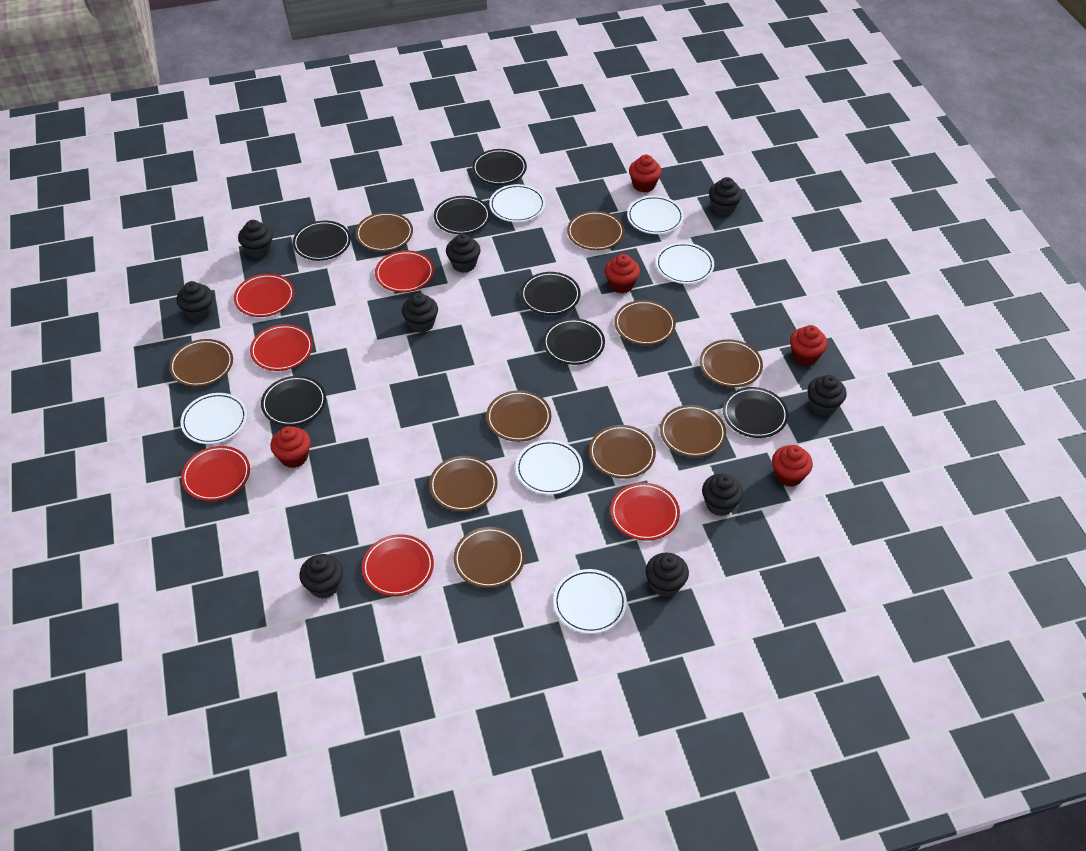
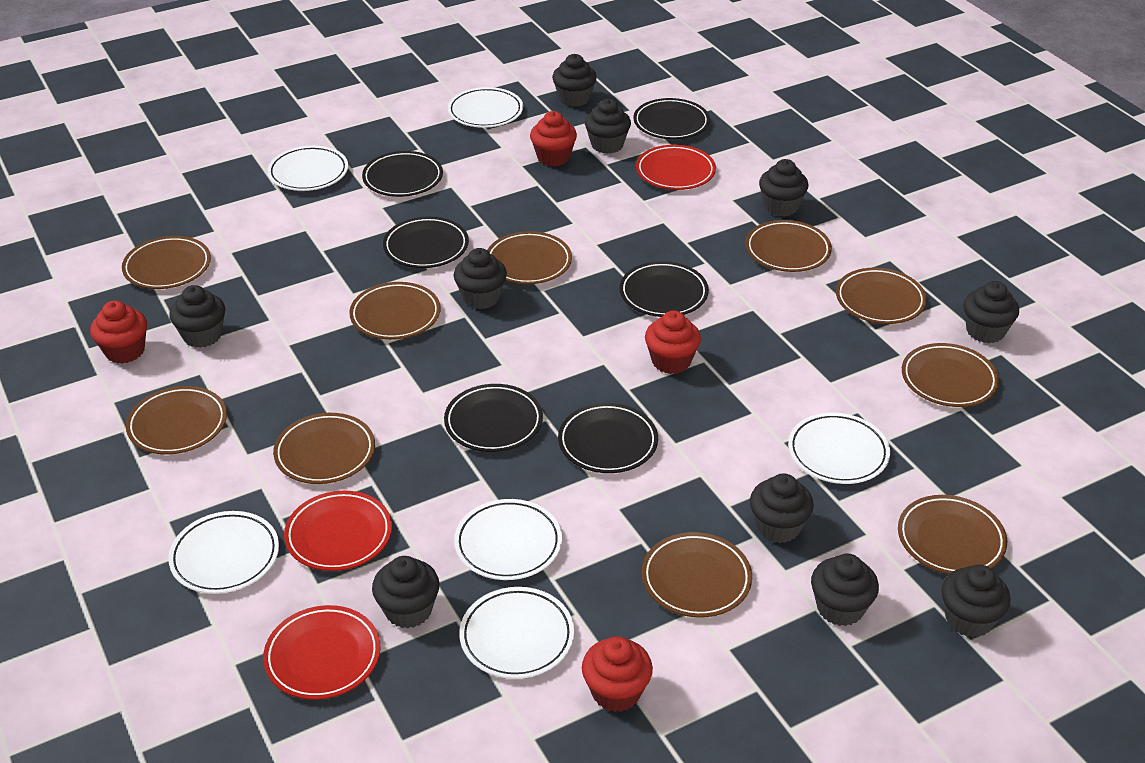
black cupcake: 9 -> 10
black plate: 7 -> 6
red cupcake: 5 -> 4
red plate: 6 -> 3

